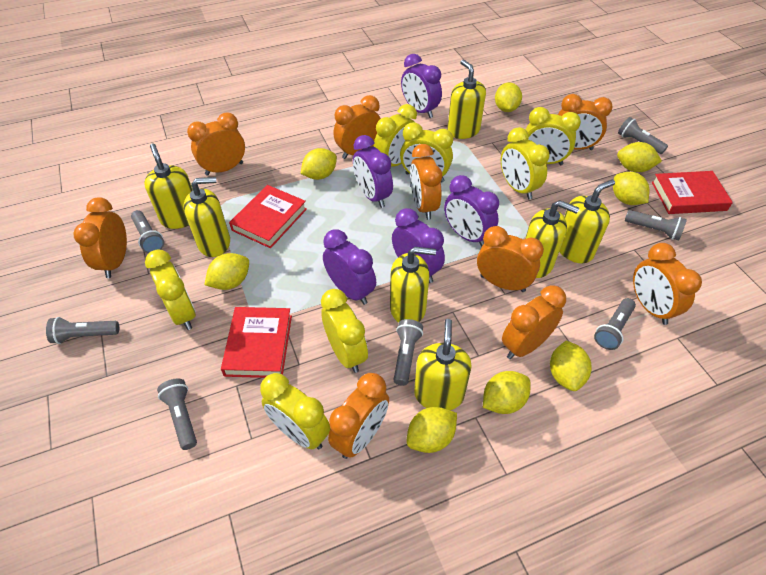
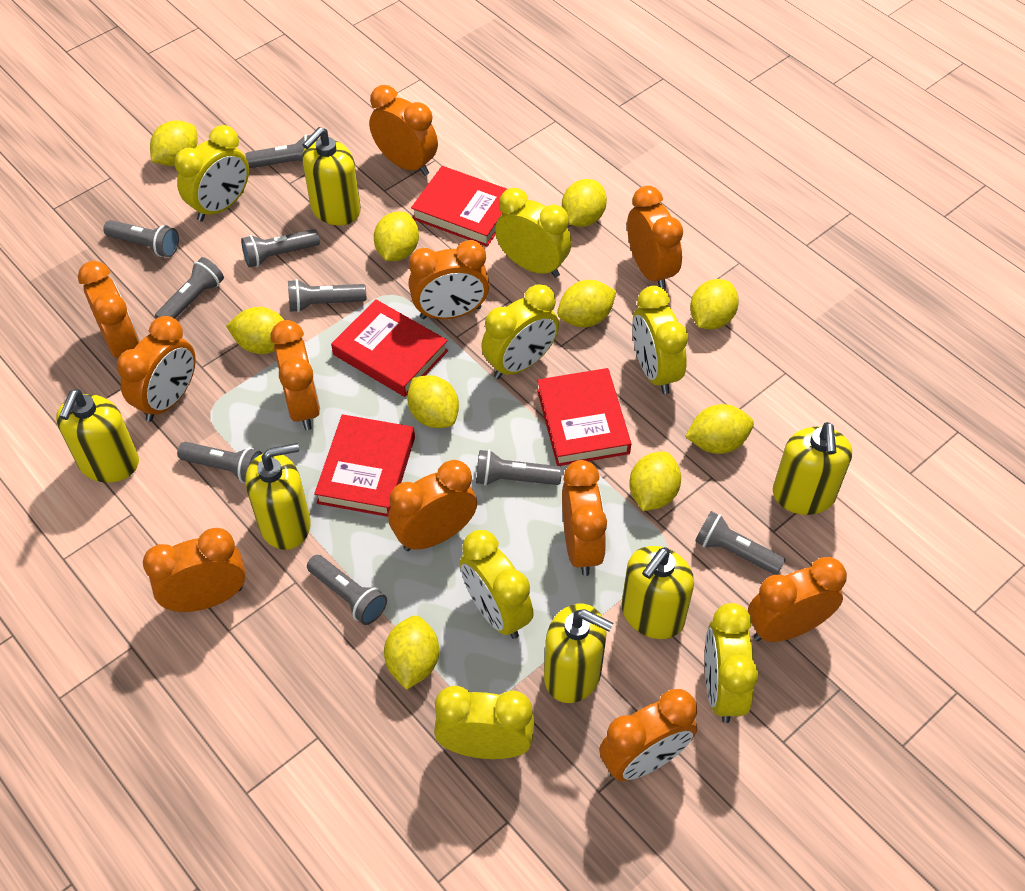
grey flashlight: 7 -> 9
orange clock: 9 -> 11
purple clock: 5 -> 0
red book: 3 -> 4
yellow lemon: 8 -> 10
yellow soap dispenser: 7 -> 6

